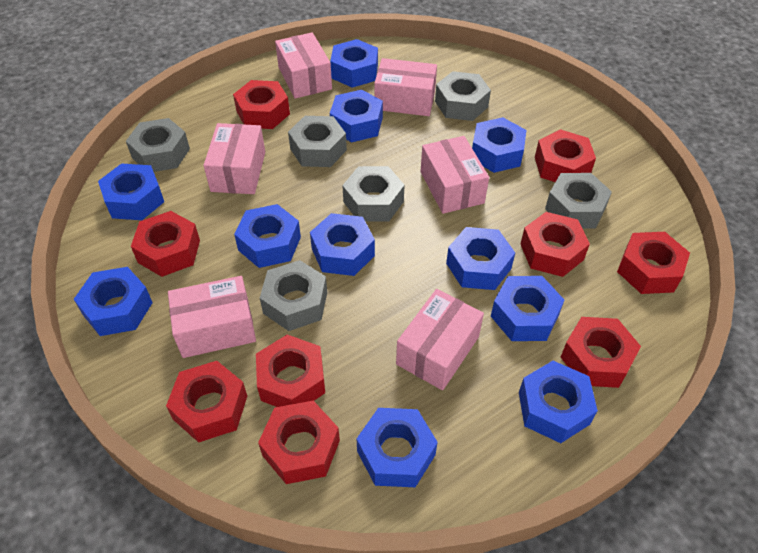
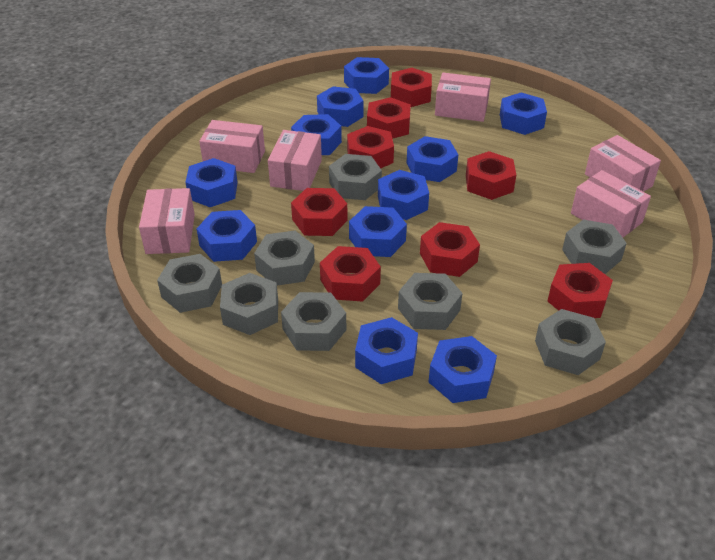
grey nut: 6 -> 8
red nut: 9 -> 8

